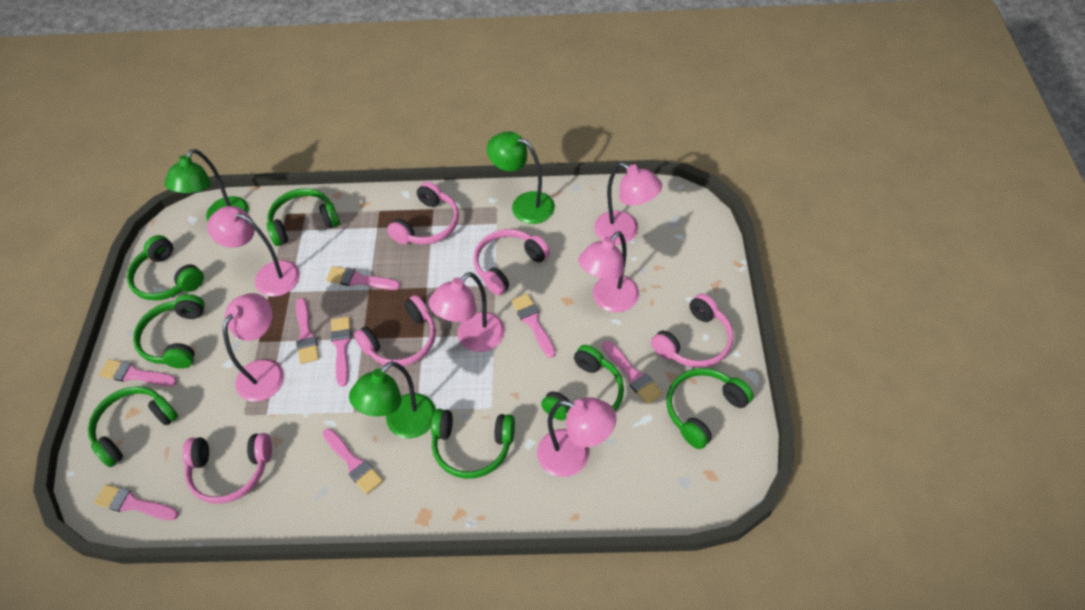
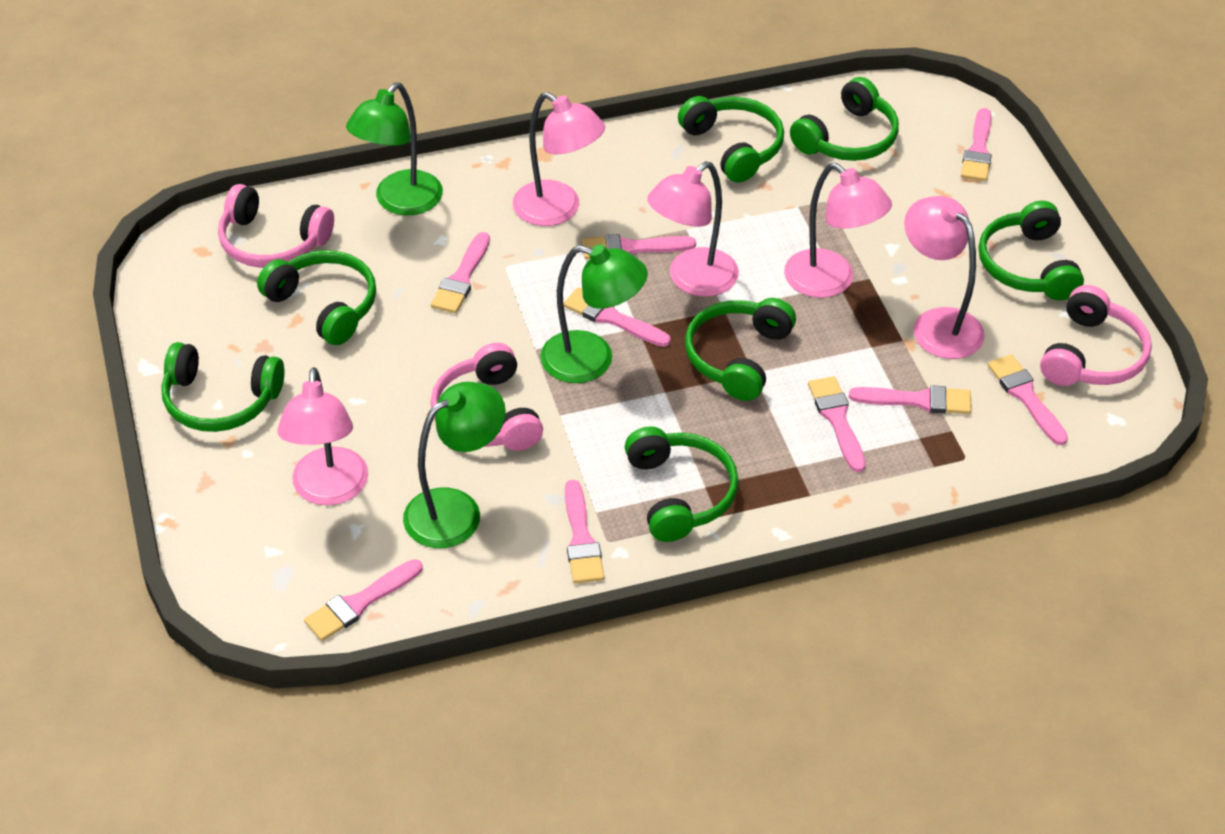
pink brush: 8 -> 9
pink headphones: 5 -> 3
pink lamp: 6 -> 5

